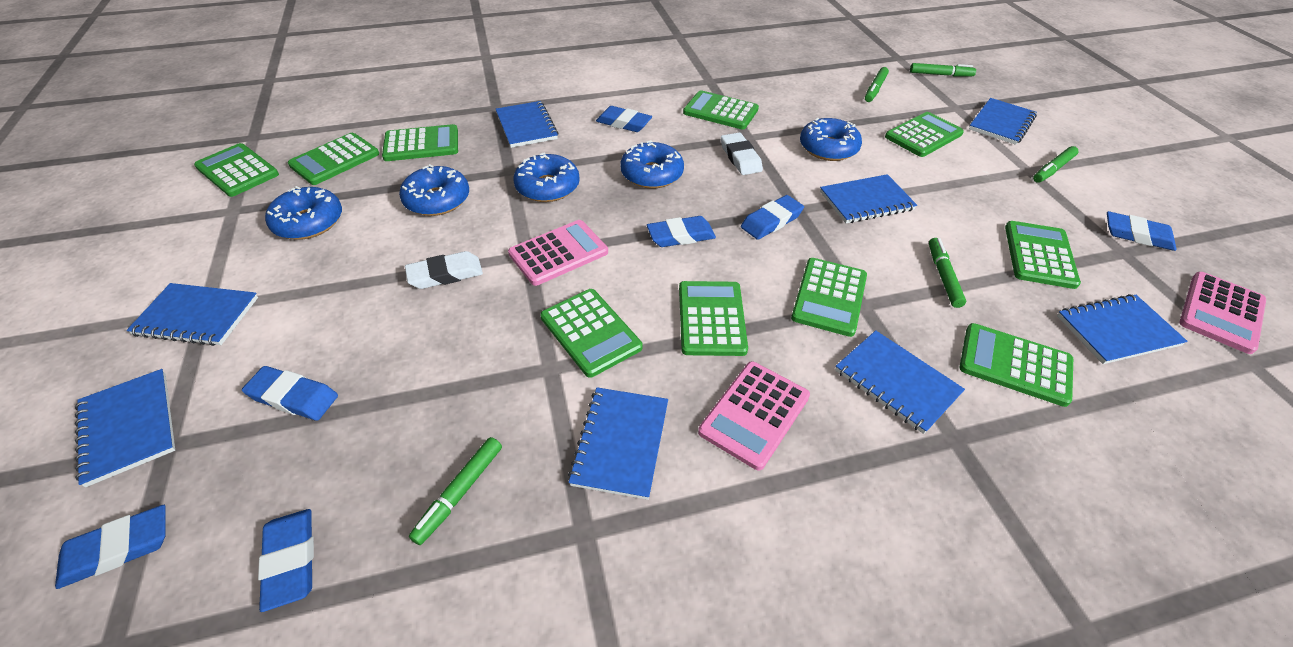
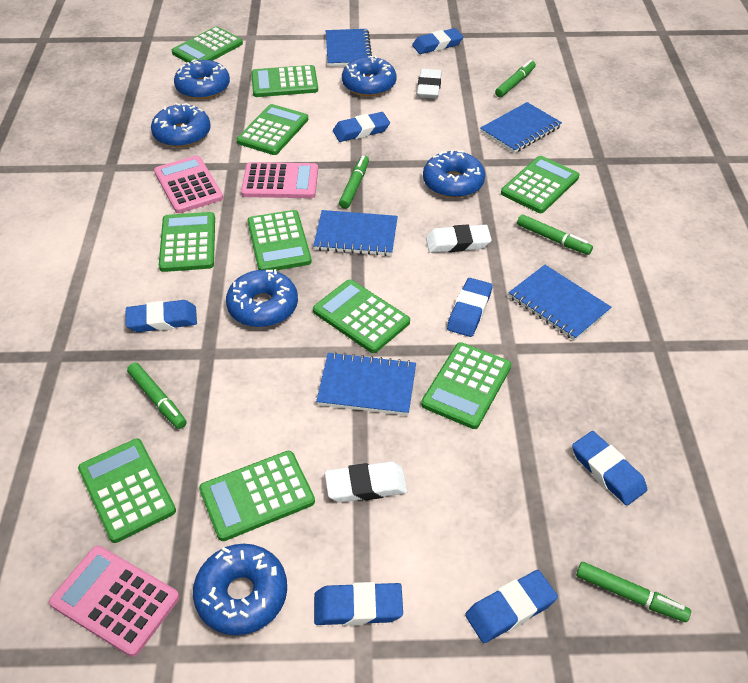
blue donut: 5 -> 6
blue notebook: 8 -> 5
white eraser: 2 -> 3

